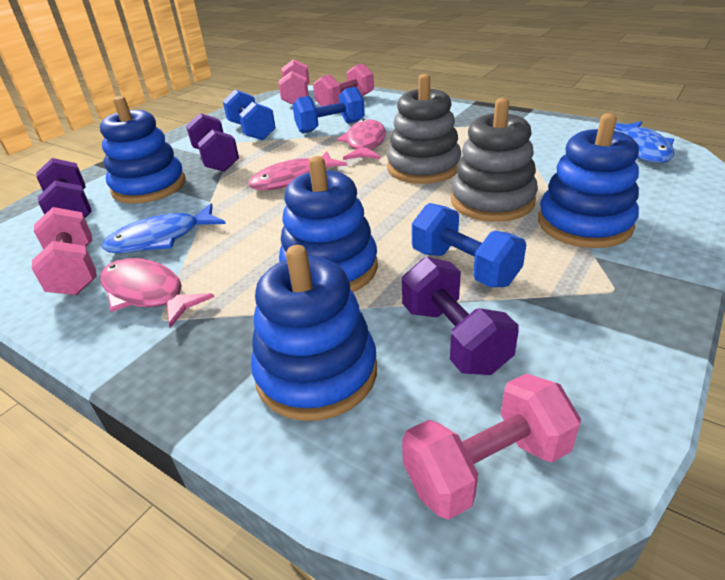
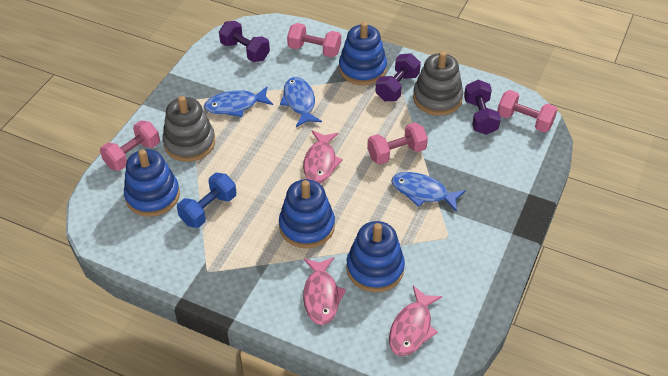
blue dumbbell: 3 -> 1
blue fish: 2 -> 3

